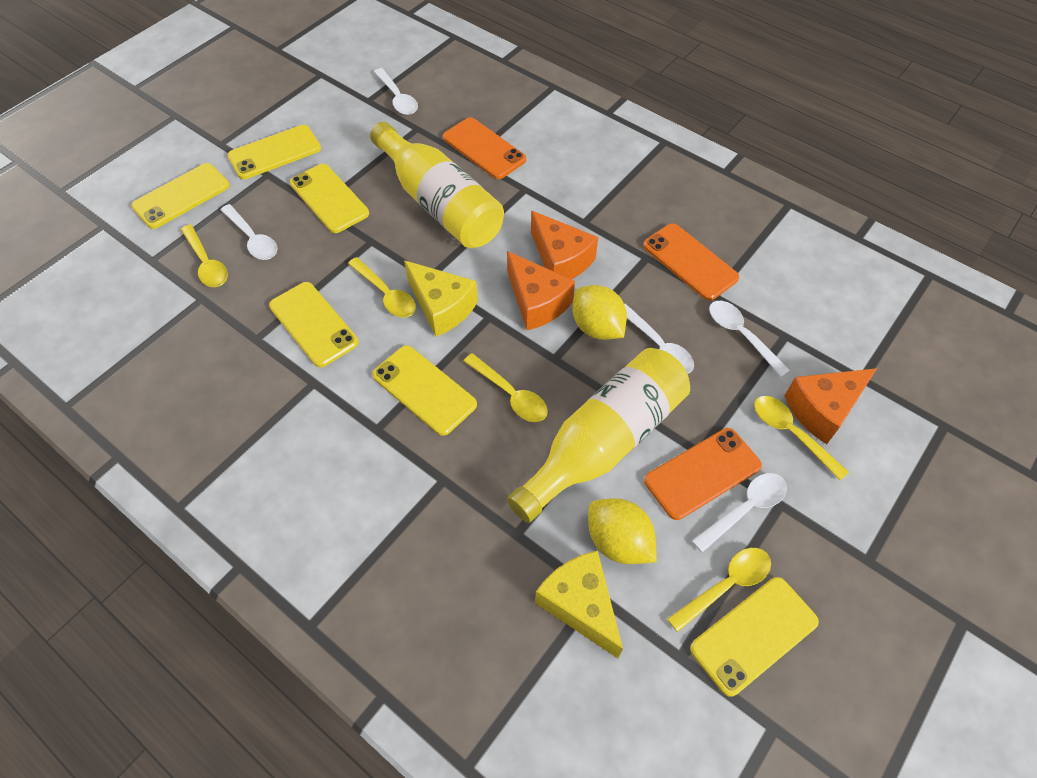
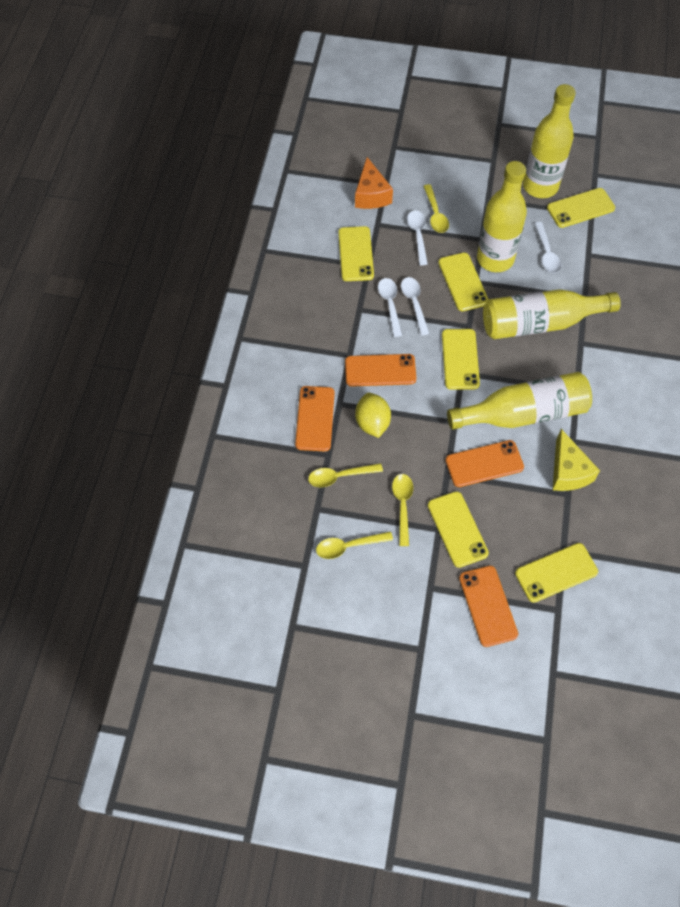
orange cheese: 3 -> 1
orange phone: 3 -> 4
white spoon: 5 -> 4
yellow bottle: 2 -> 4
yellow cheese: 2 -> 1
yellow lemon: 2 -> 1
yellow spoon: 5 -> 4

